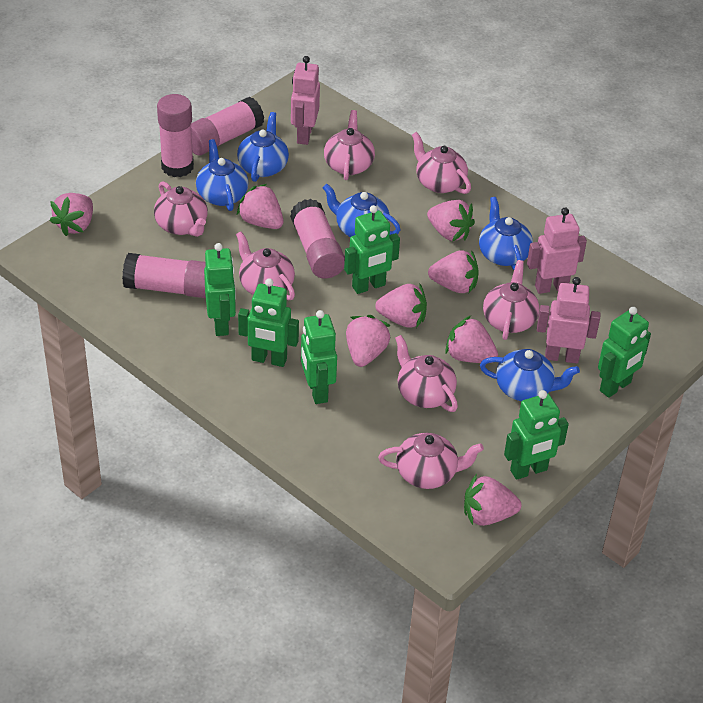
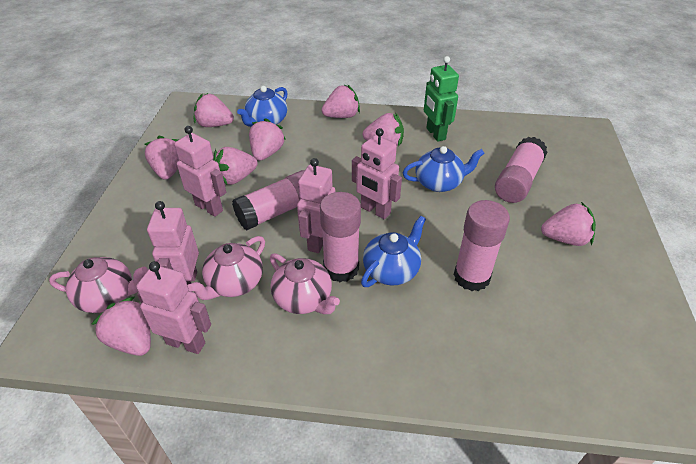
blue teapot: 5 -> 3
green robot: 6 -> 1
pink robot: 3 -> 5
pink teapot: 7 -> 3

